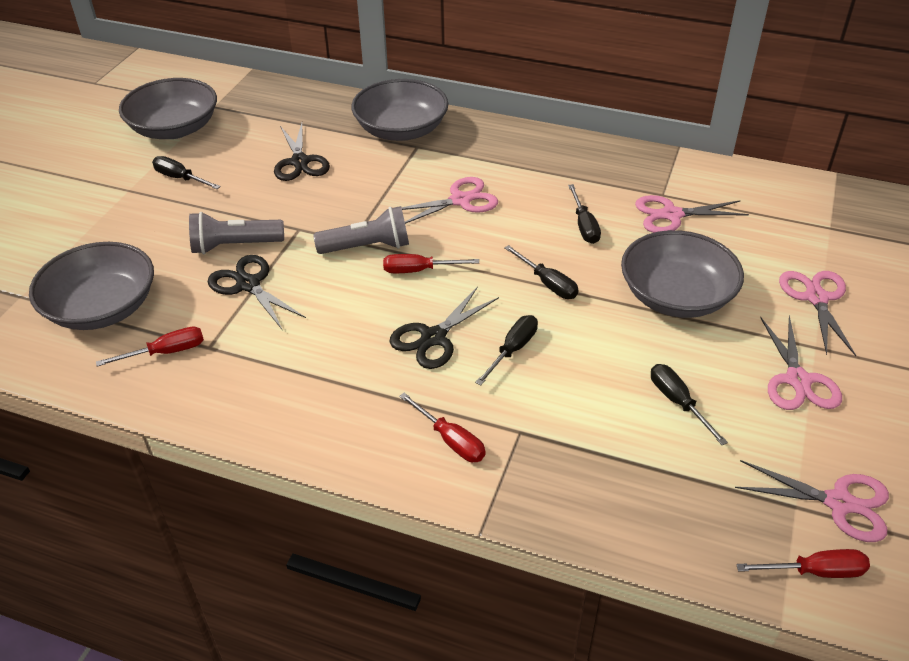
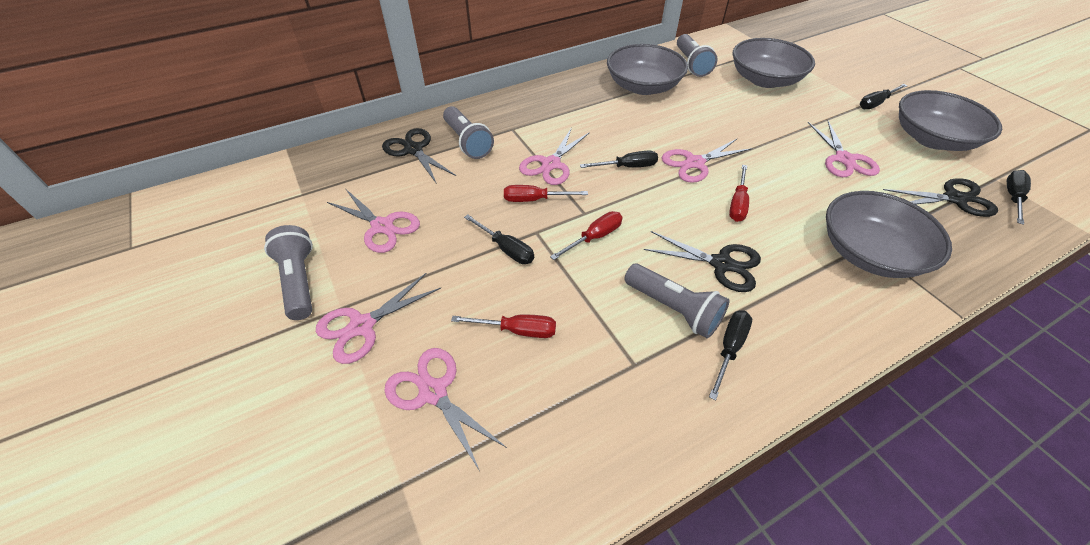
grey flashlight: 2 -> 4
pink scissors: 5 -> 6

